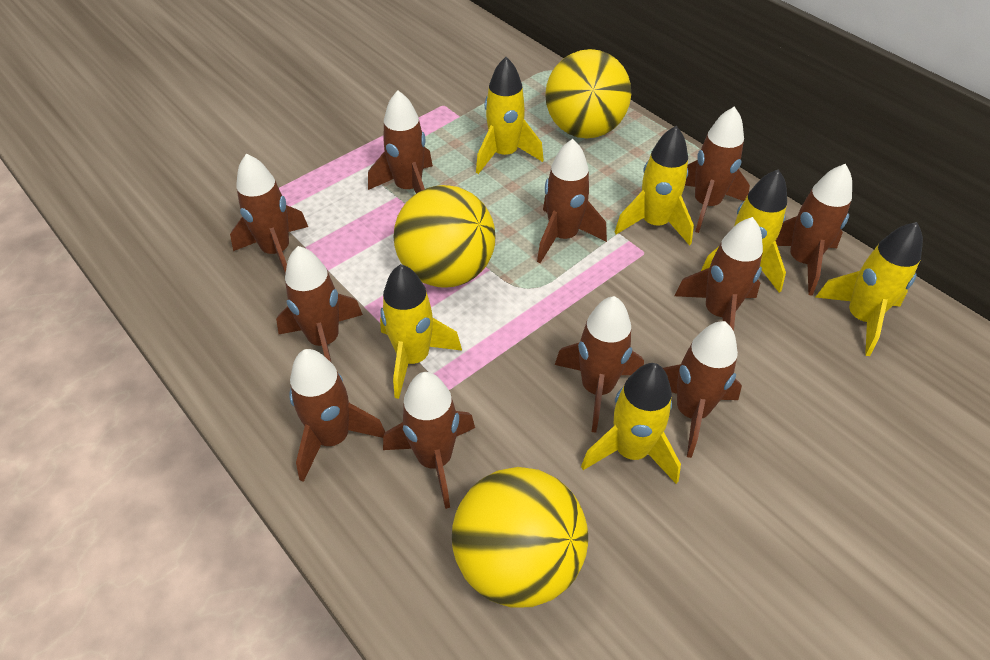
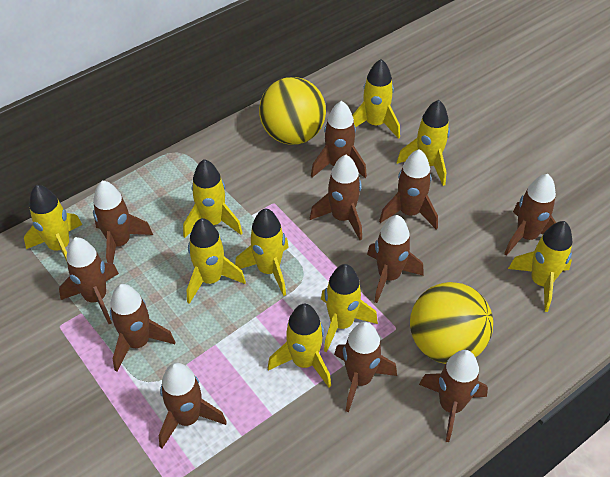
yellow ball: 3 -> 2
yellow rocket: 6 -> 9

